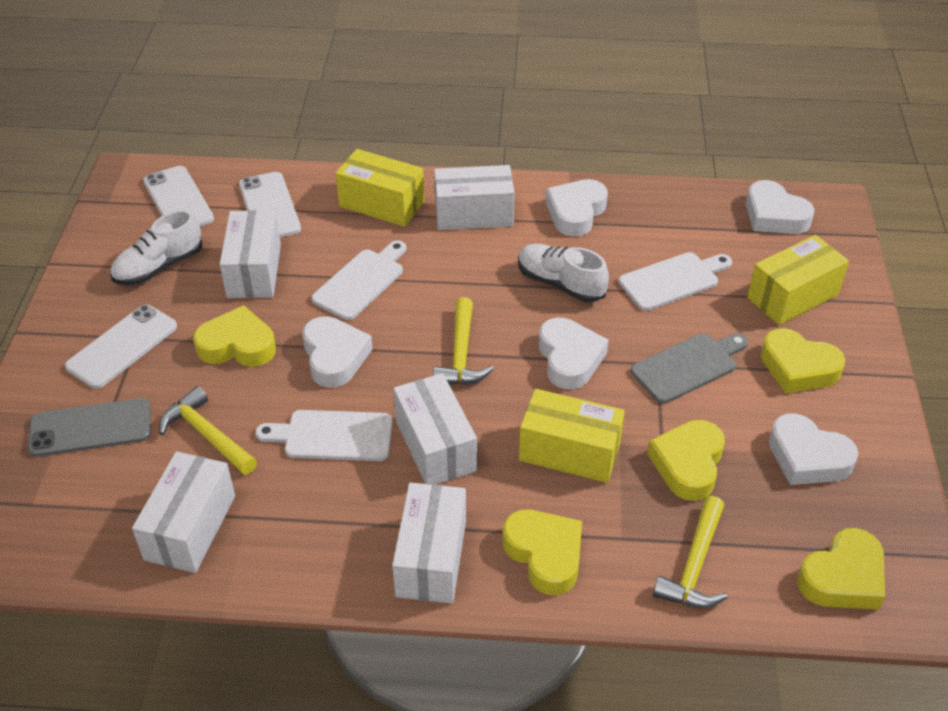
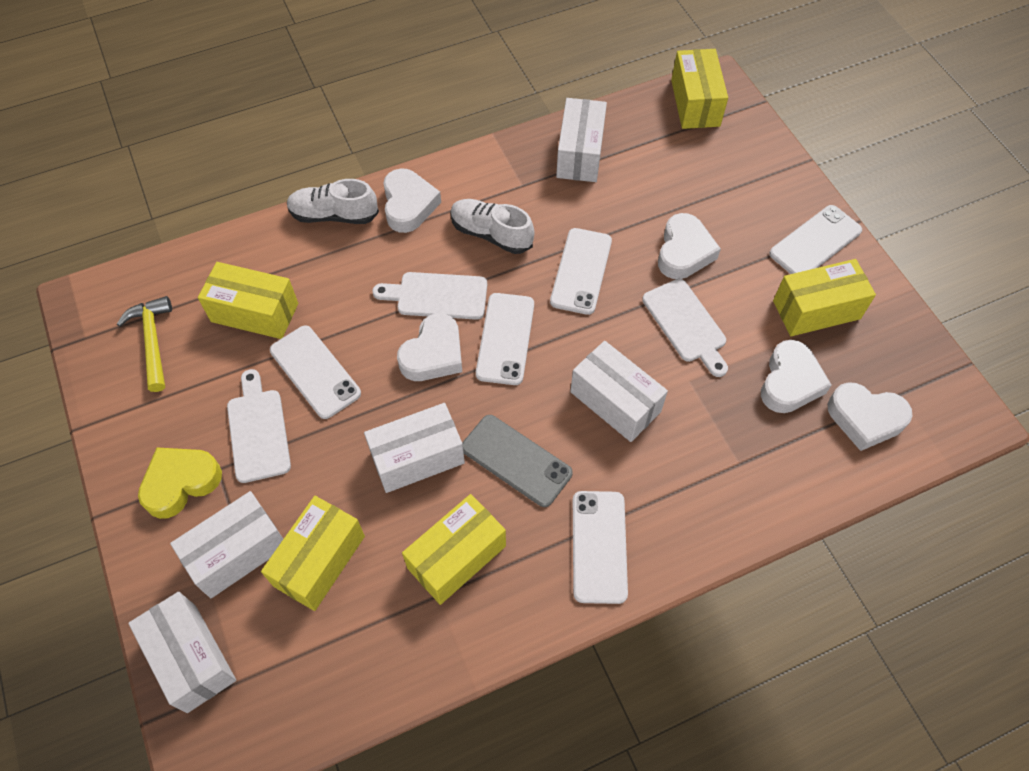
grey cutting board: 1 -> 0
white phone: 3 -> 5
yellow box: 3 -> 5
yellow hammer: 3 -> 1
yellow heart: 5 -> 1

